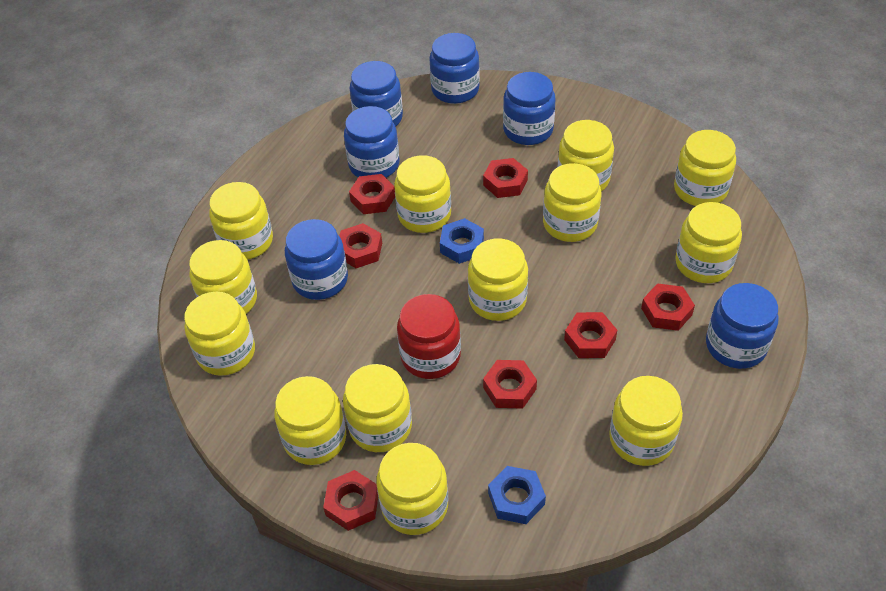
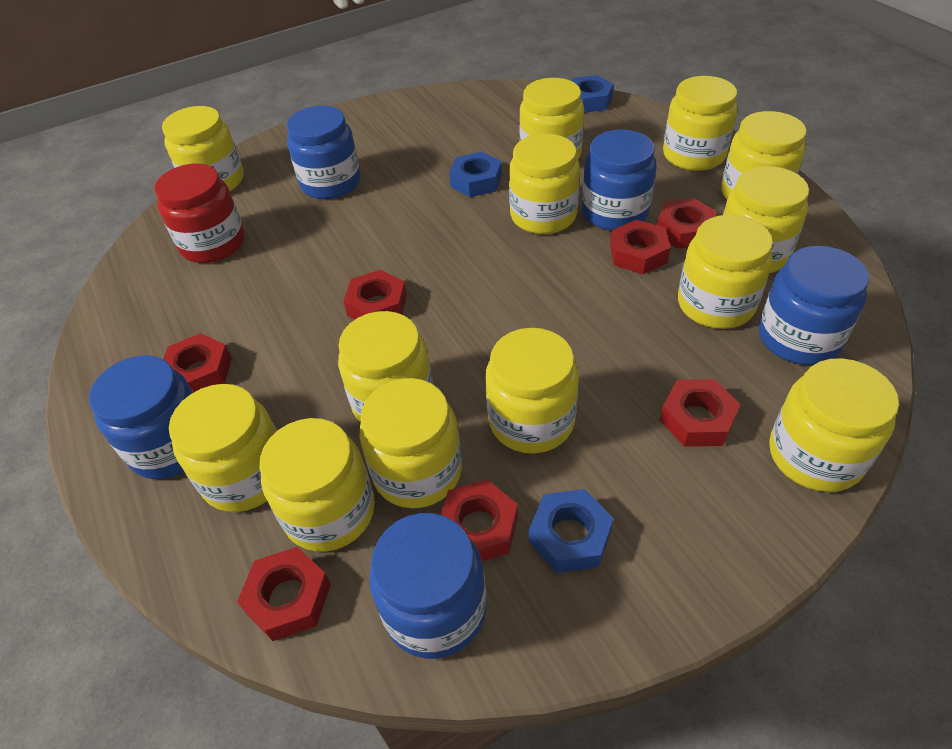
blue jar: 6 -> 5
blue nut: 2 -> 3

